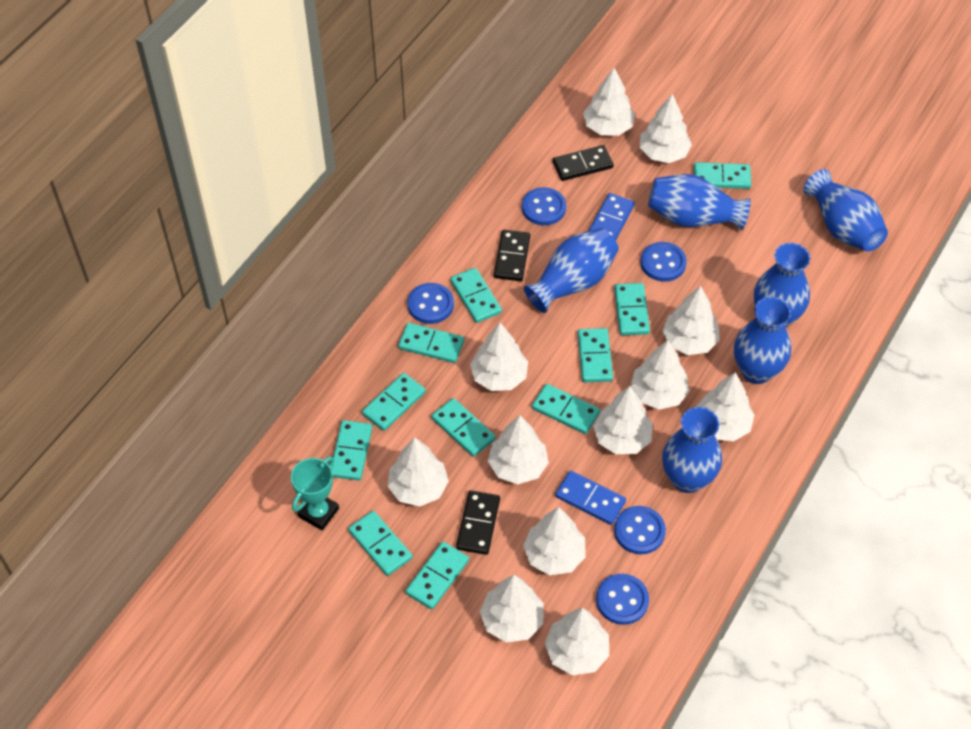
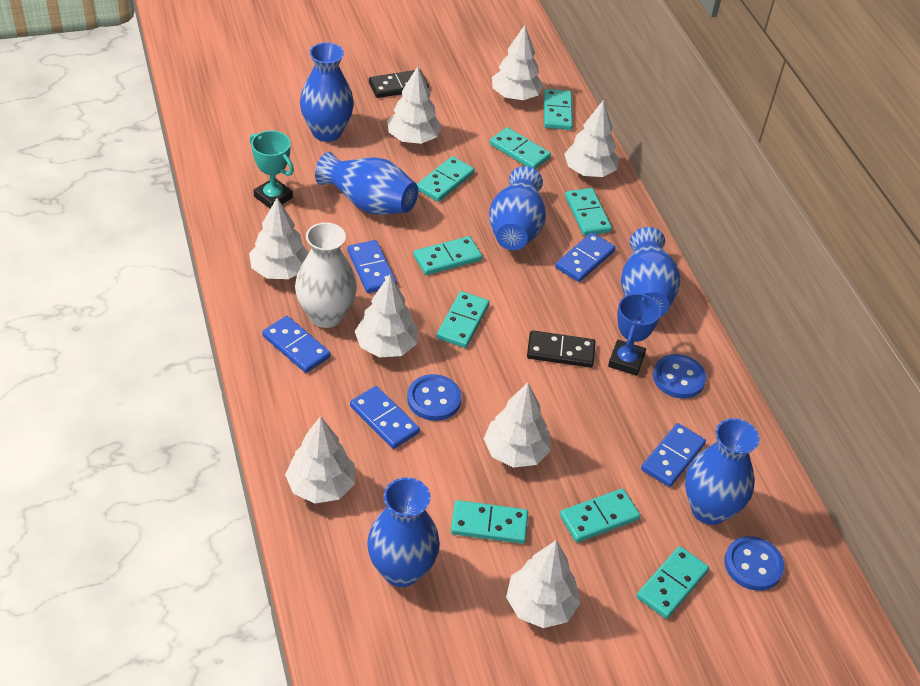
black domino: 3 -> 2
blue button: 5 -> 3
blue domino: 2 -> 5
blue trophy: 0 -> 1
turquoise domino: 11 -> 9
white tree: 12 -> 8
white vase: 0 -> 1

